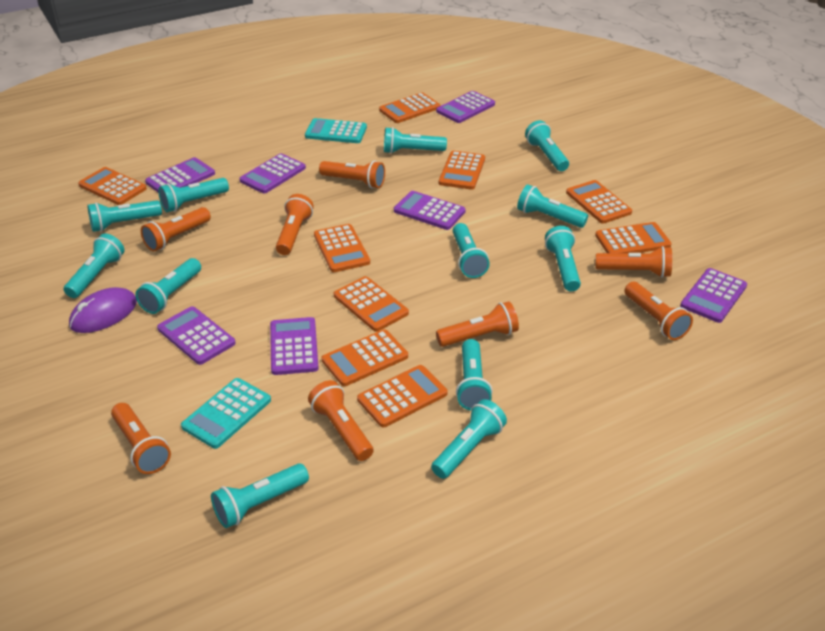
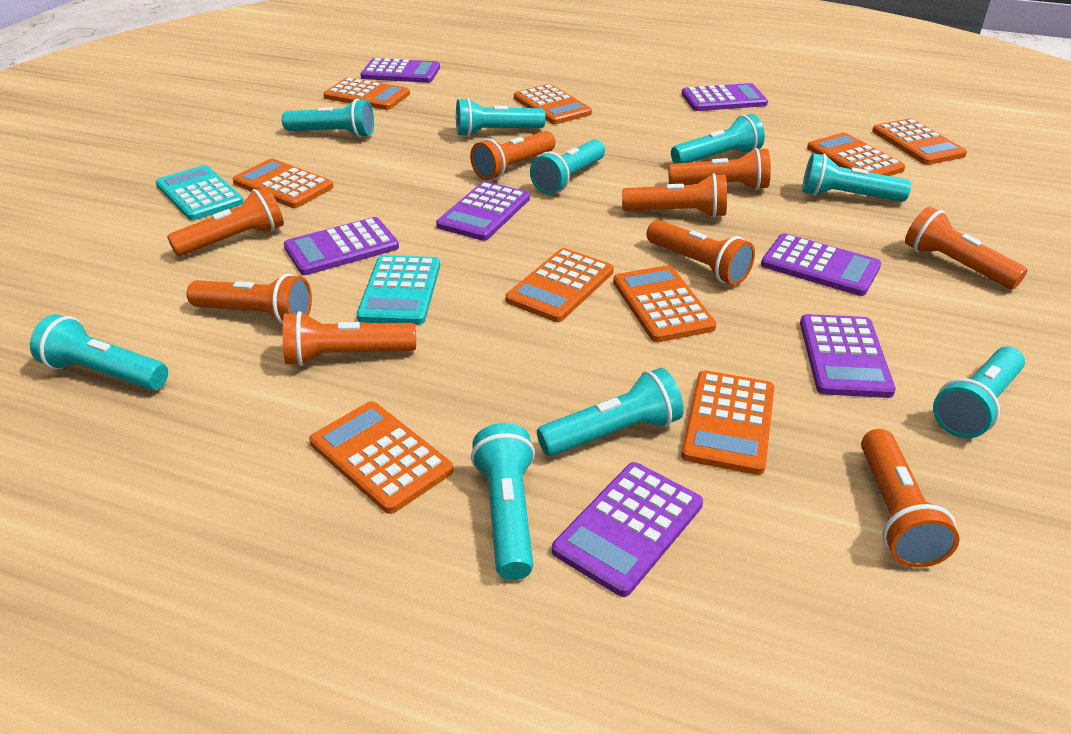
orange flashlight: 8 -> 9
purple mouse: 1 -> 0
turquoise flashlight: 12 -> 9

